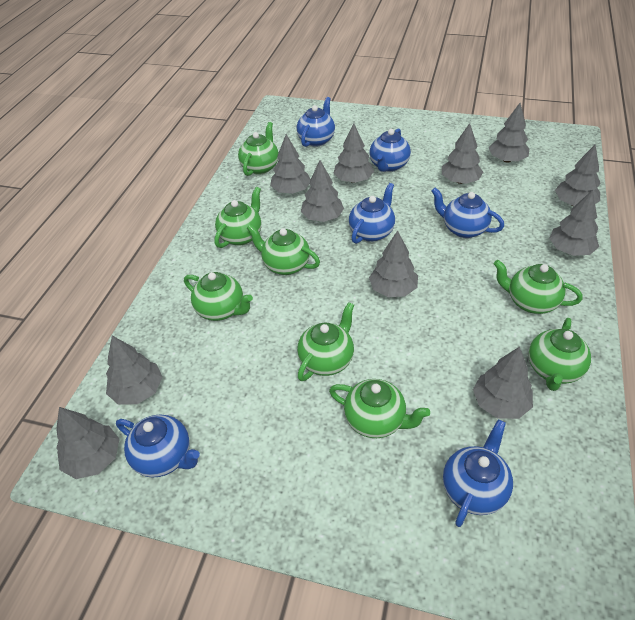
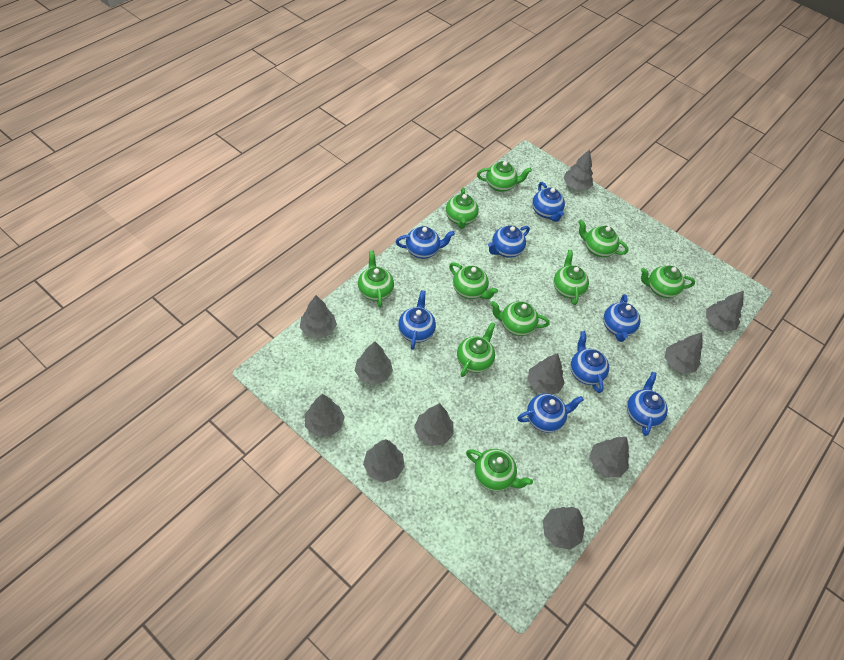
blue teapot: 6 -> 8
green teapot: 8 -> 10

